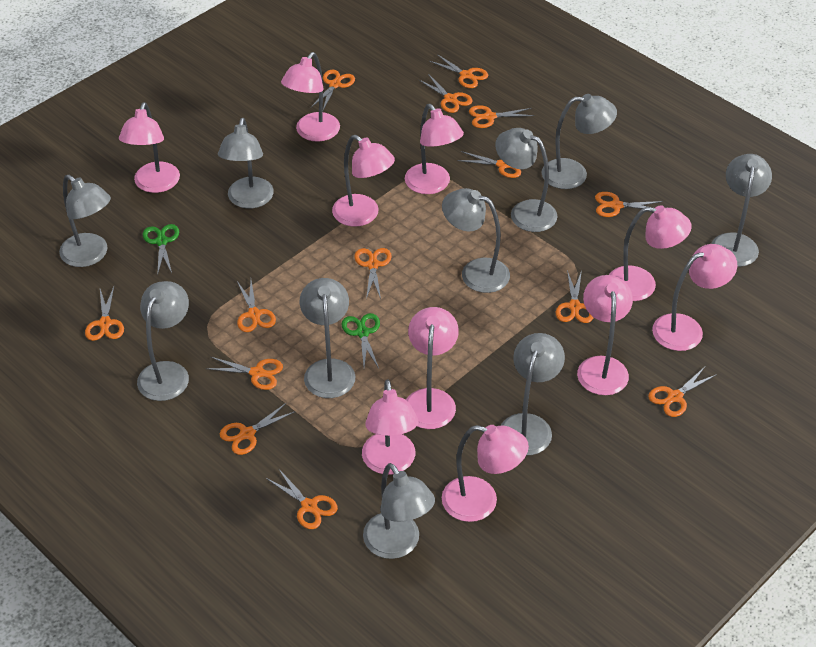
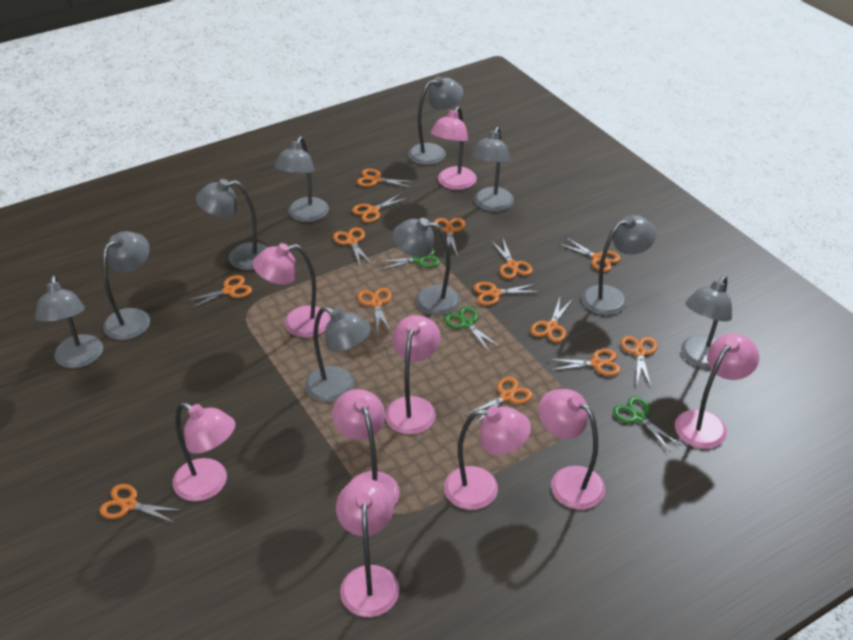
green scissors: 2 -> 3
pink lamp: 10 -> 9

